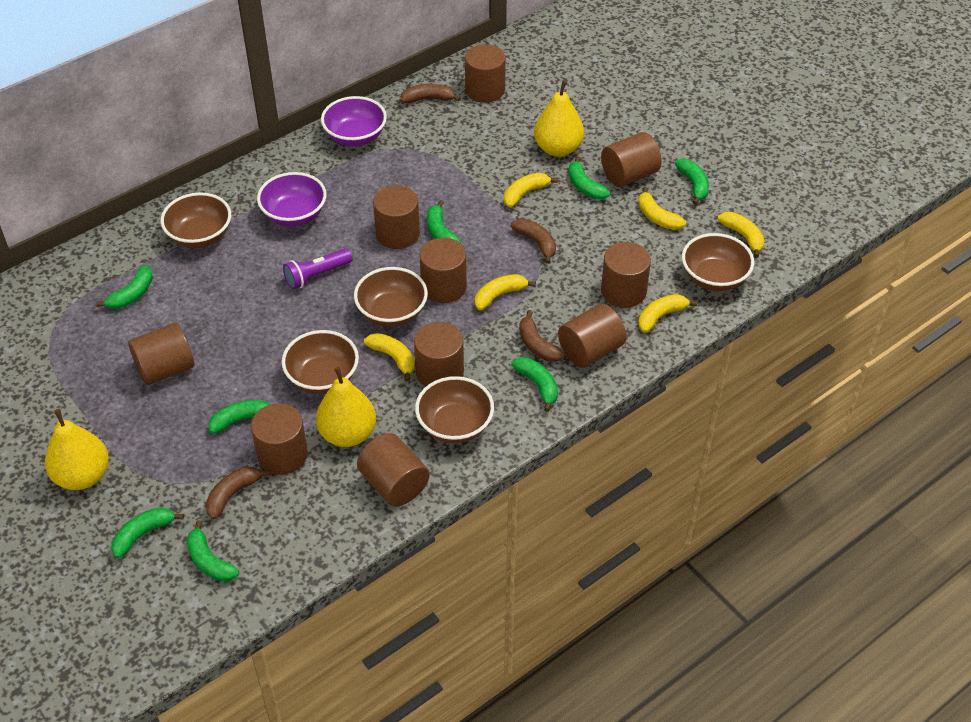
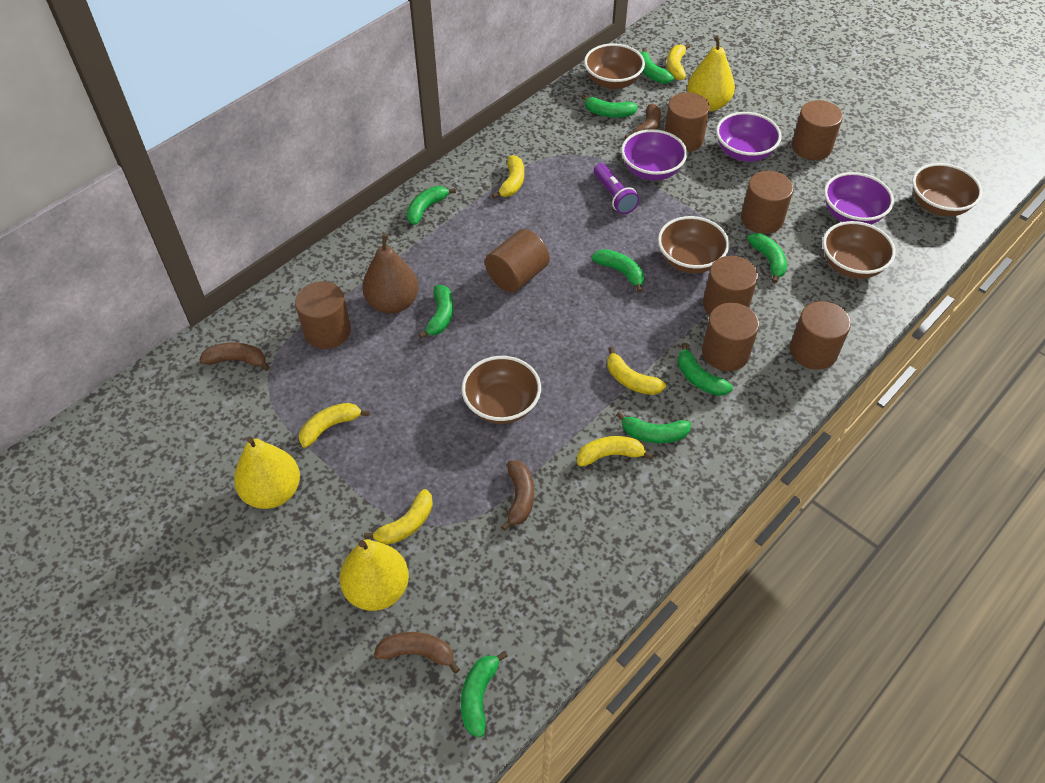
brown cylinder: 10 -> 8
brown pear: 0 -> 1
green banana: 8 -> 9
purple bowl: 2 -> 3

